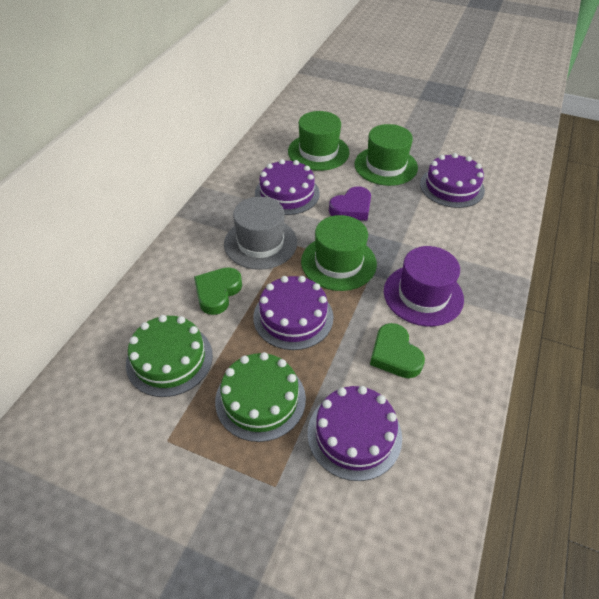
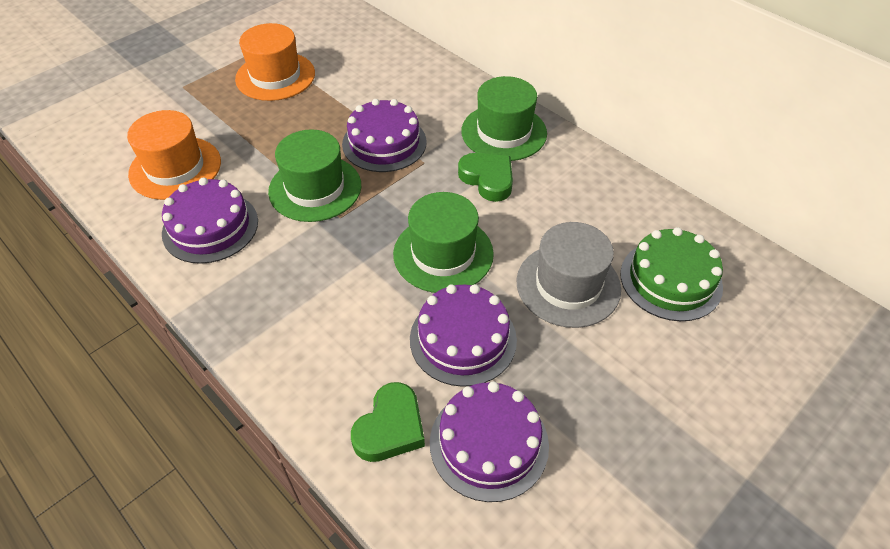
green cake: 2 -> 1
orange hat: 0 -> 2
purple hat: 1 -> 0
purple heart: 1 -> 0

